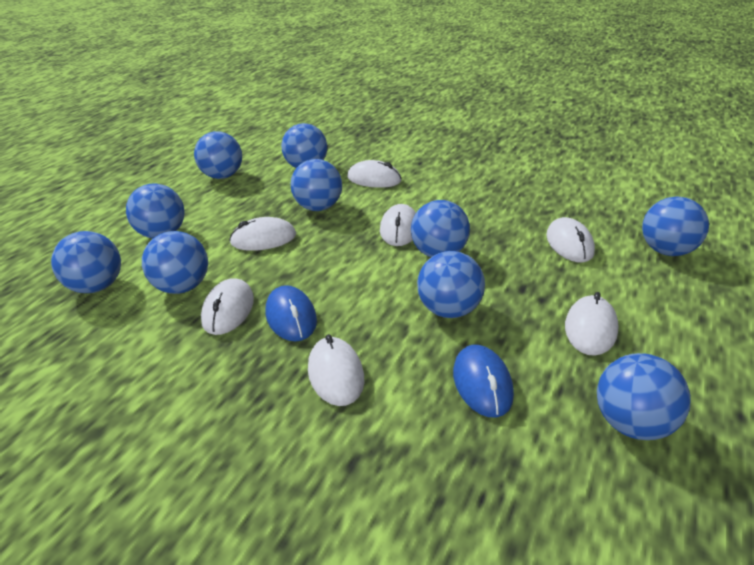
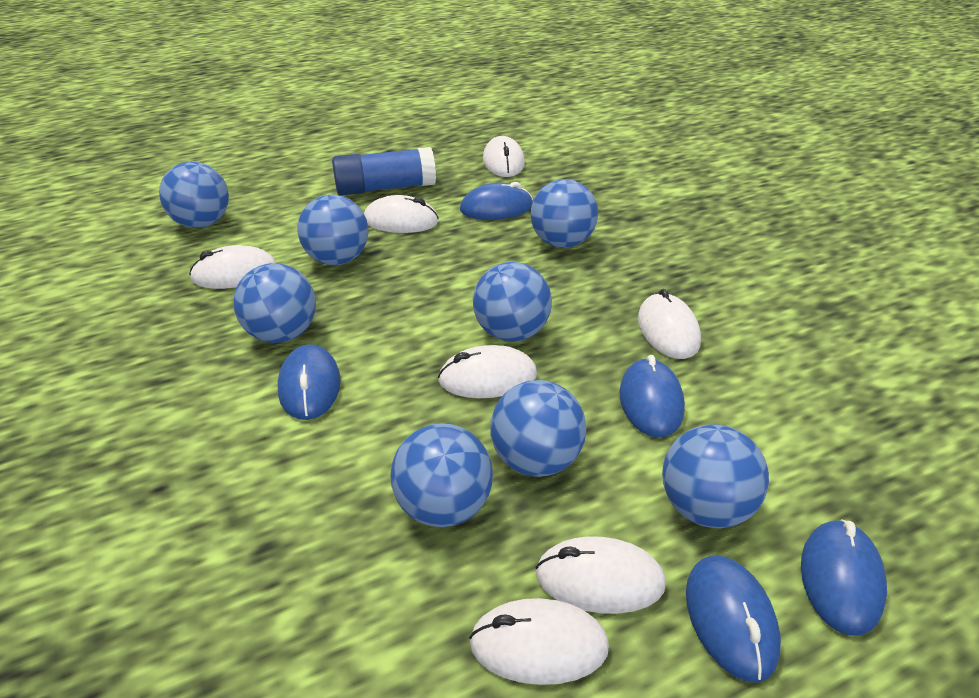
blue ball: 10 -> 8
blue glue stick: 0 -> 1
blue mouse: 2 -> 5

